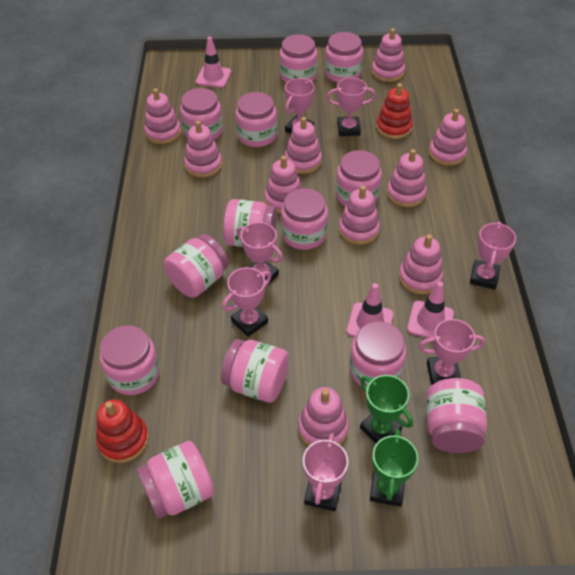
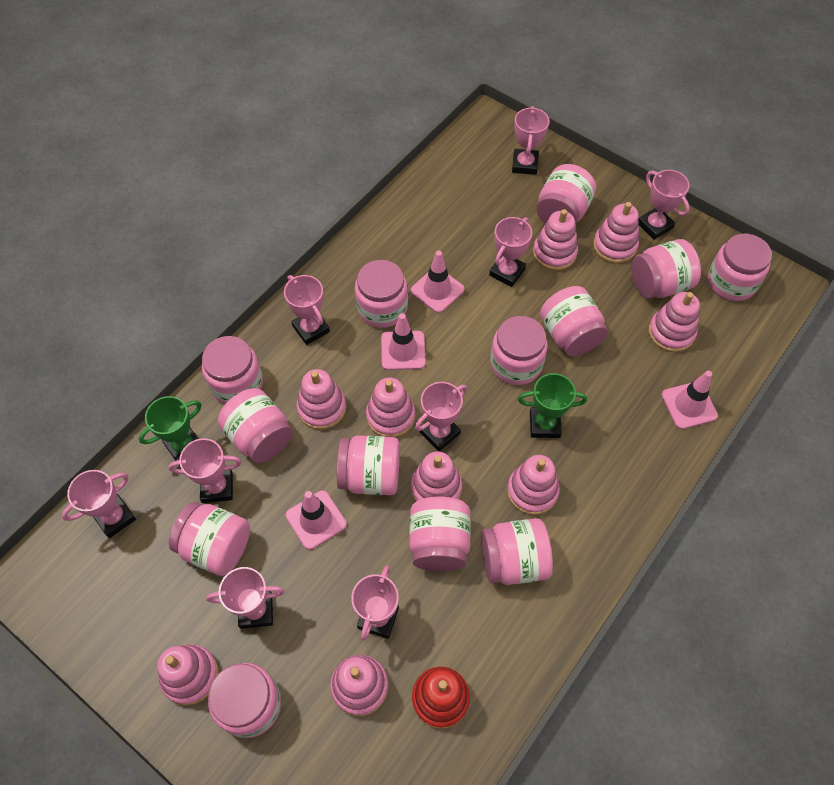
pink stacking toy: 10 -> 9
pink traffic cone: 3 -> 4
pink trophy: 7 -> 9
red stacking toy: 2 -> 1

